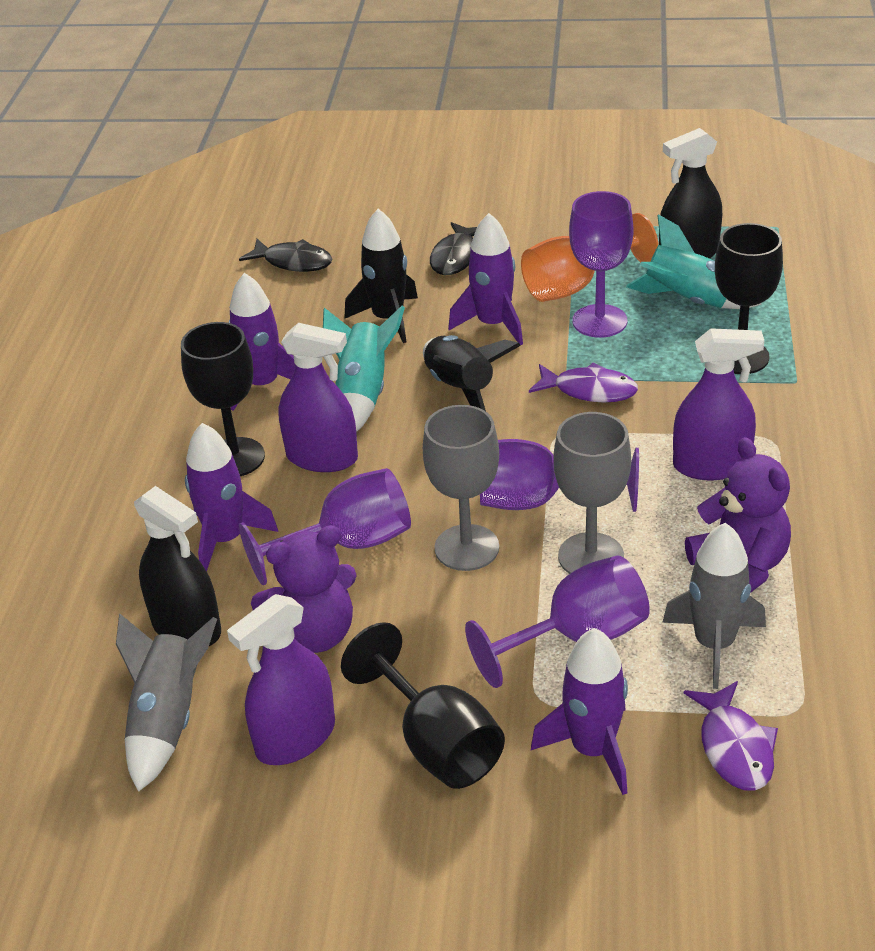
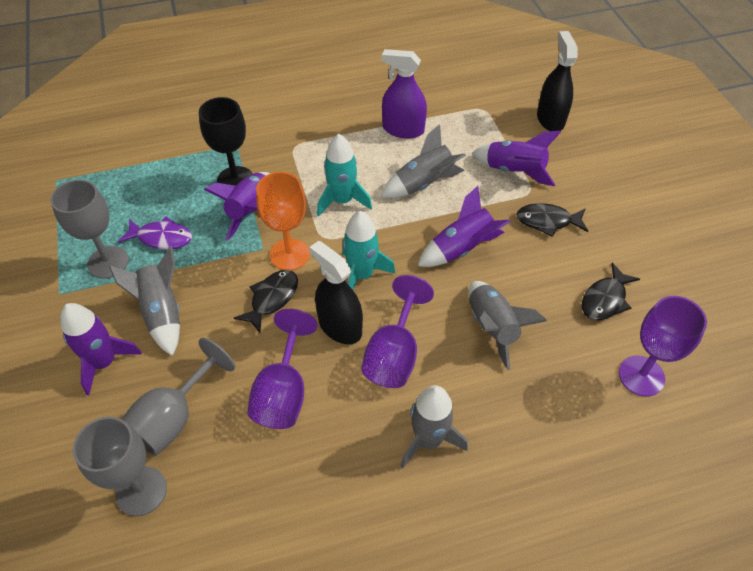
black fish: 2 -> 3
black goblet: 3 -> 1
black rocket: 2 -> 0
grey goblet: 2 -> 3
grey rocket: 2 -> 4
purple fish: 2 -> 1
purple goblet: 4 -> 3
purple spray bottle: 3 -> 1
purple teddy bear: 2 -> 0

